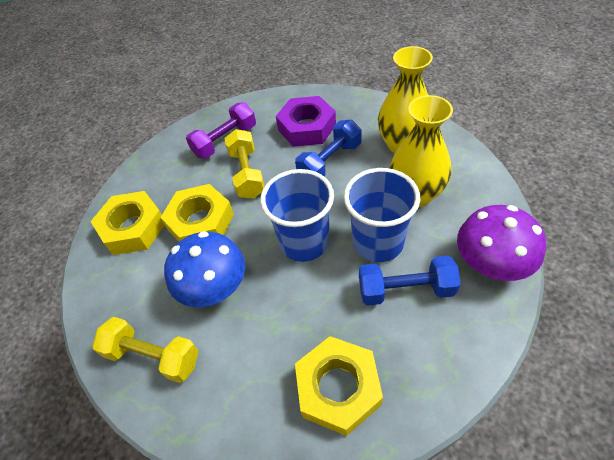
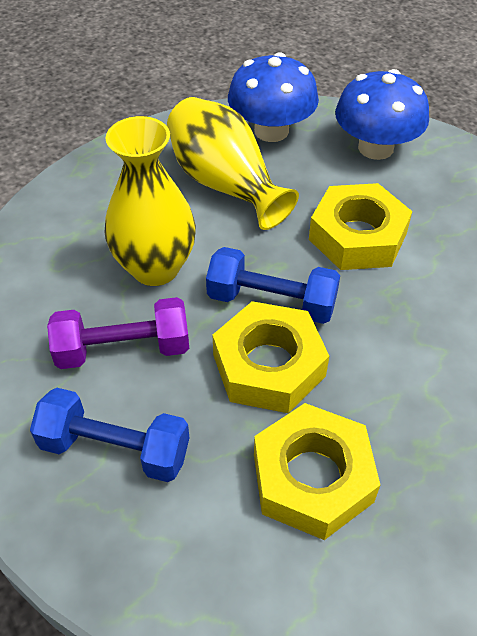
blue cup: 2 -> 0
blue mushroom: 1 -> 2
purple mushroom: 1 -> 0
purple nut: 1 -> 0
yellow dumbbell: 2 -> 0

